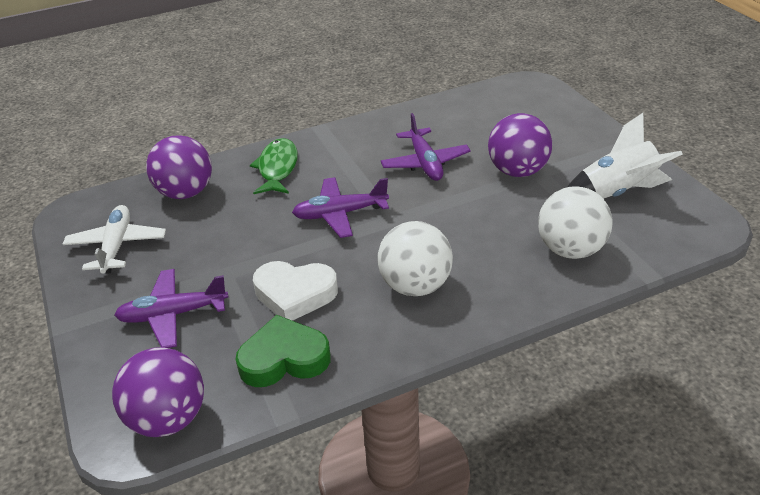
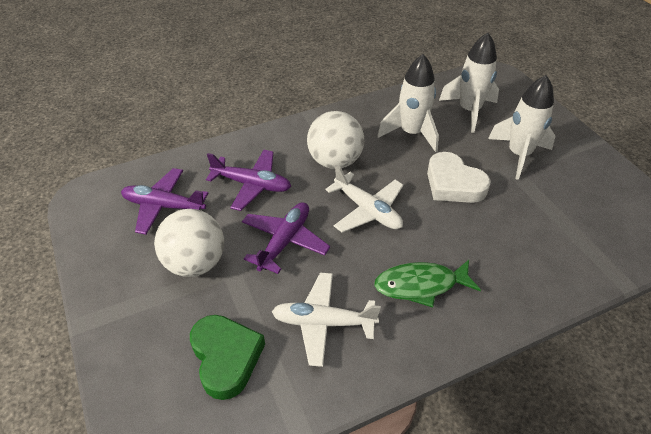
purple ball: 3 -> 0
white plane: 1 -> 2
white rocket: 1 -> 3

